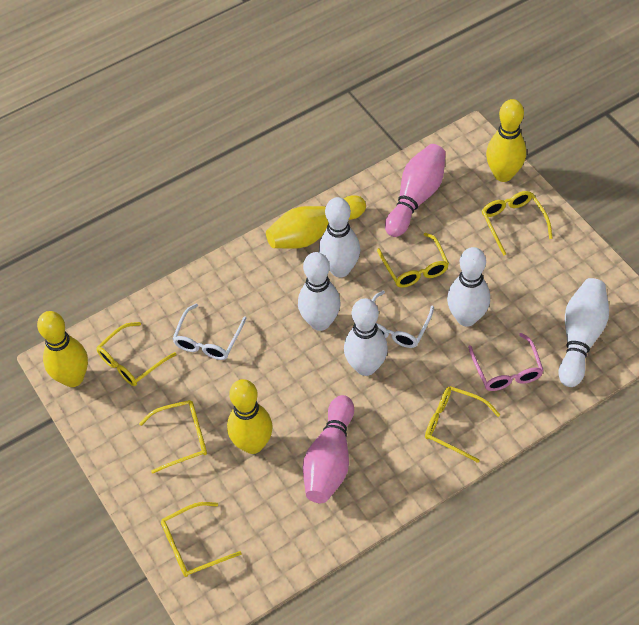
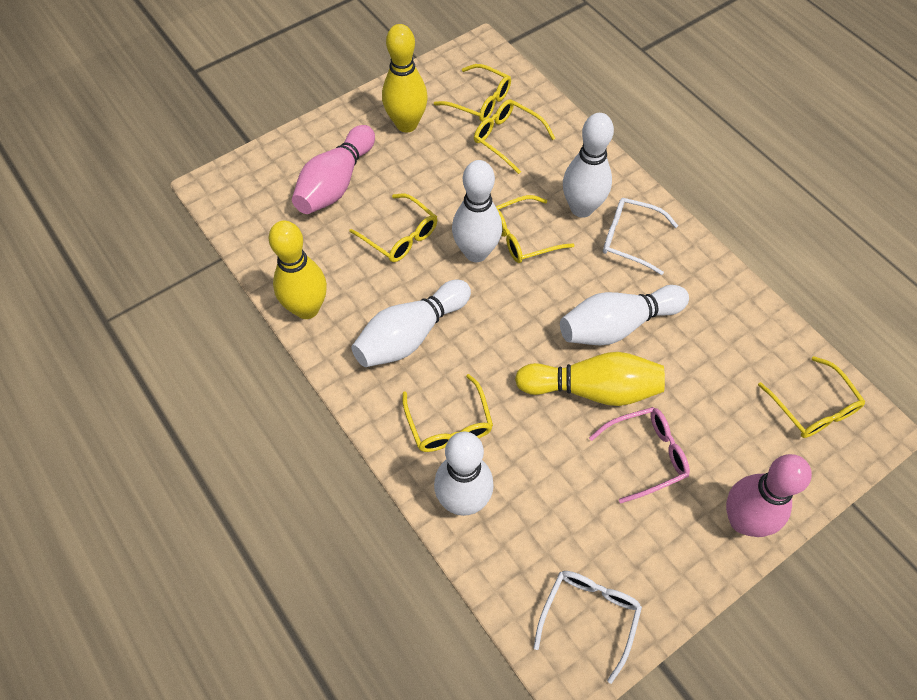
yellow bowling pin: 4 -> 3

